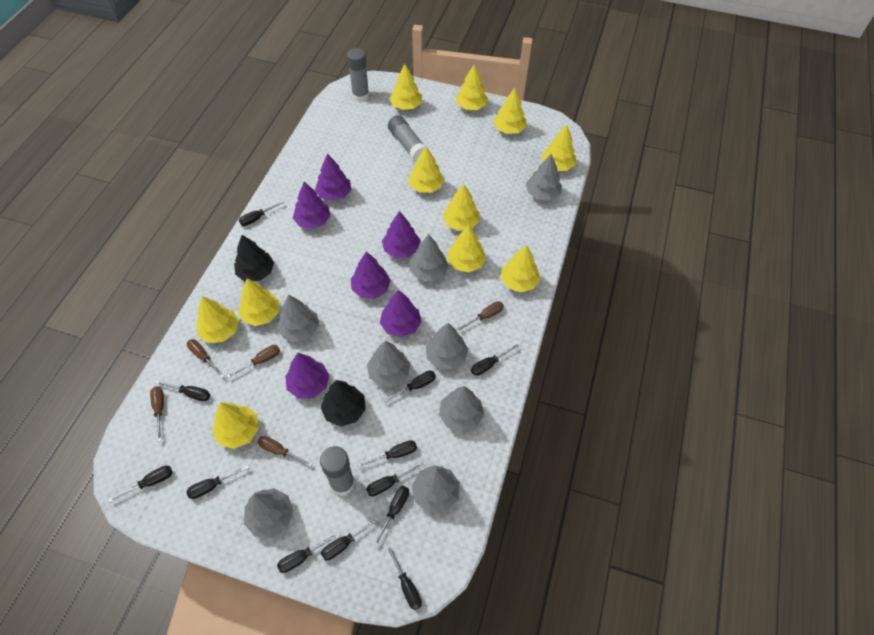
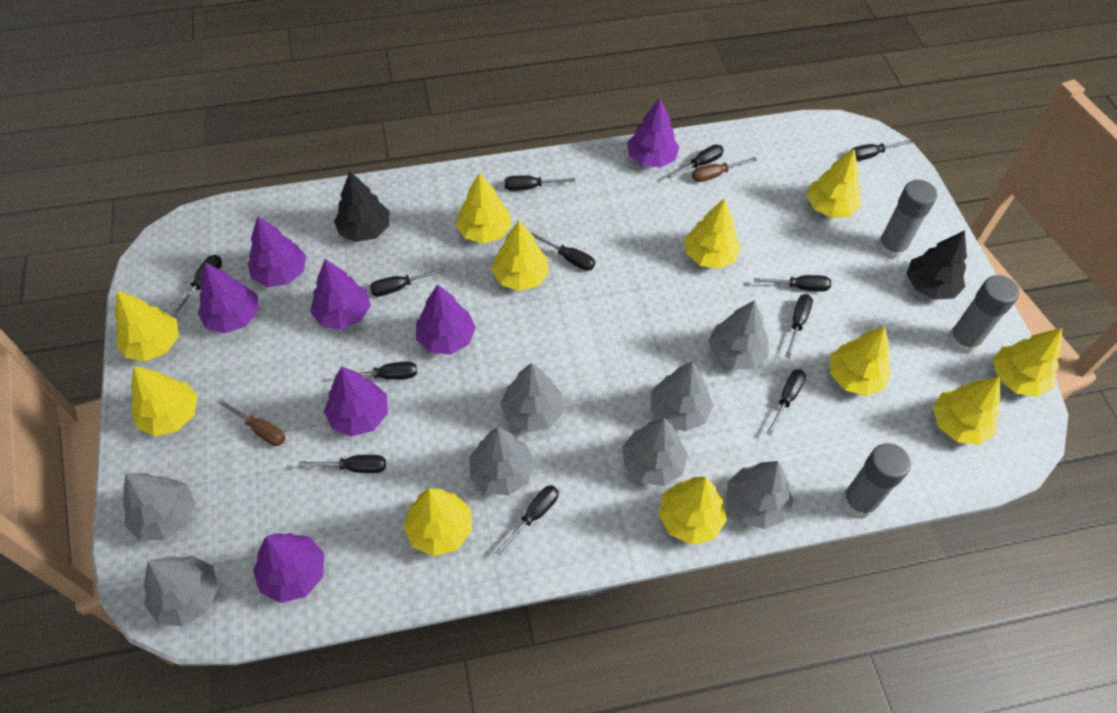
brown screwdriver: 5 -> 2
purple tree: 6 -> 7

